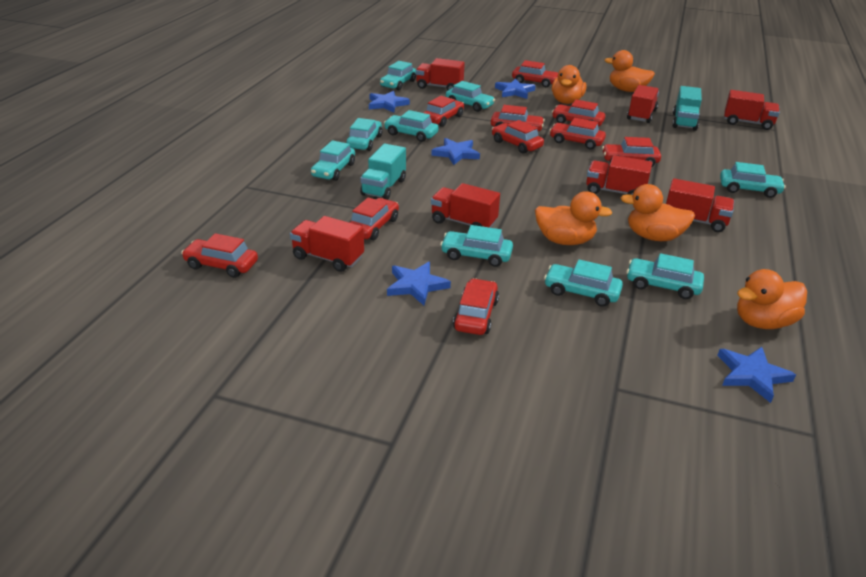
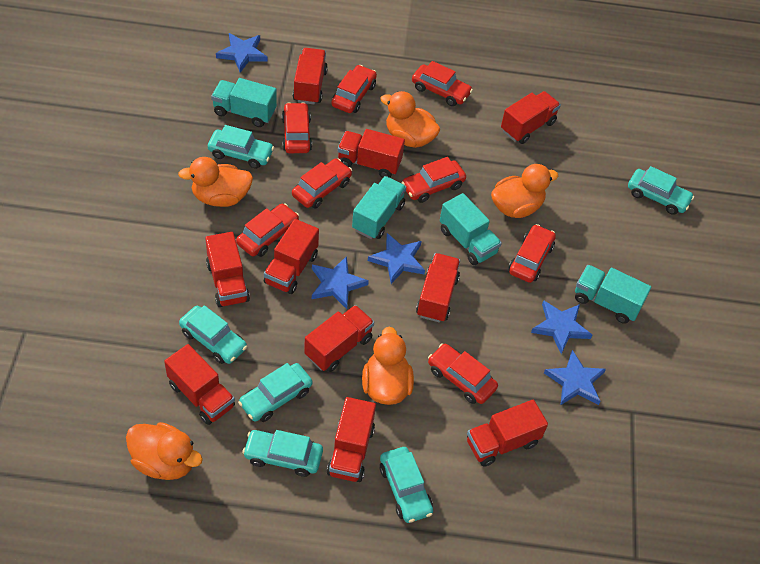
red car: 10 -> 8
red truck: 7 -> 10
turquoise car: 9 -> 6
turquoise truck: 2 -> 4

